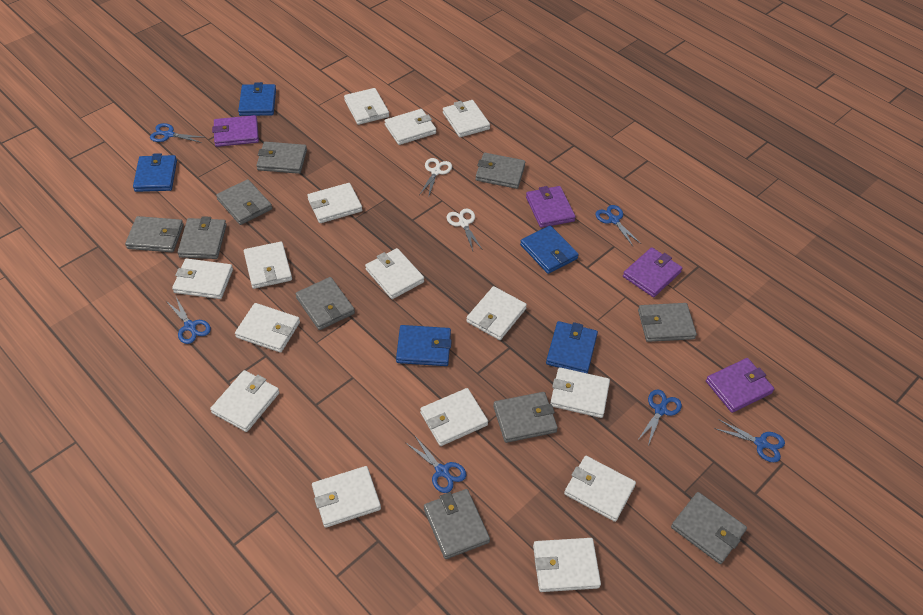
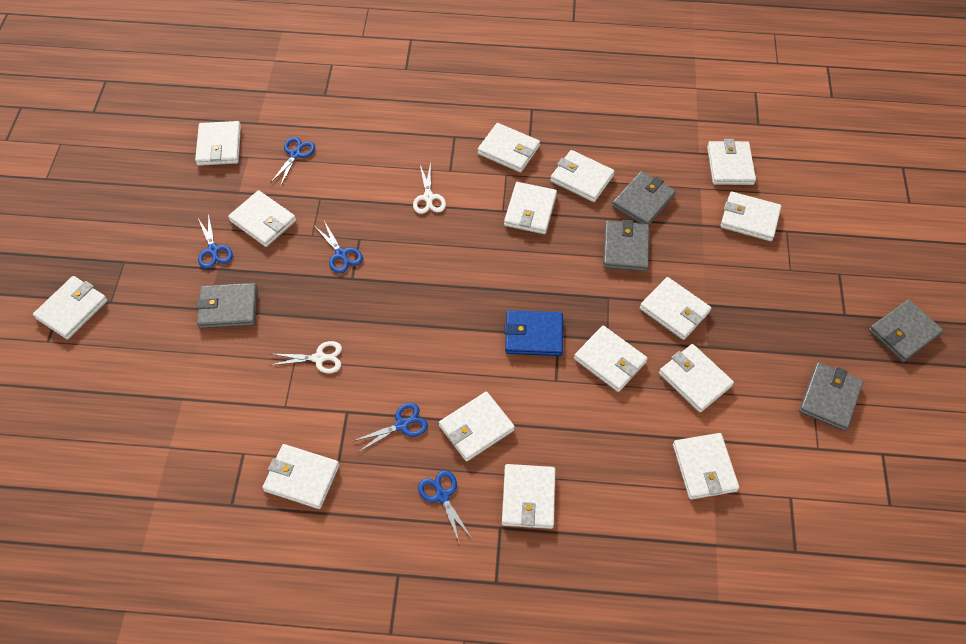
blue scissors: 6 -> 5
blue wallet: 5 -> 1
grey wallet: 10 -> 5
purple wallet: 4 -> 0

